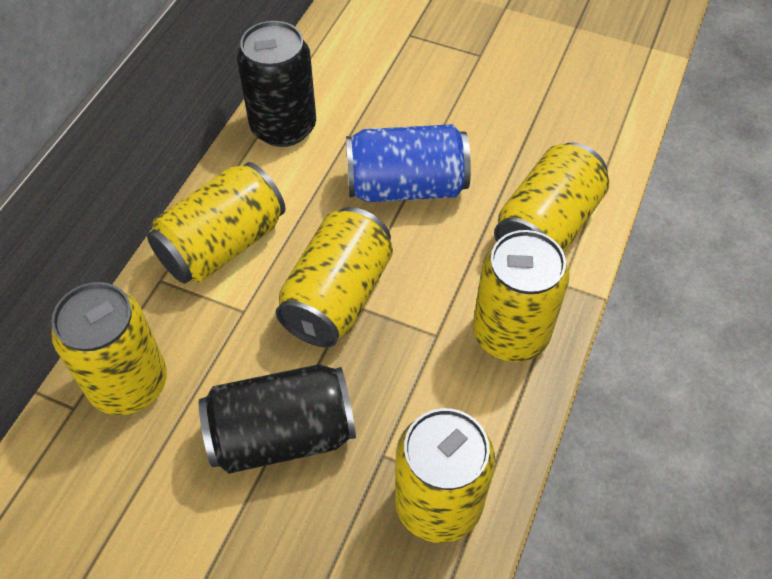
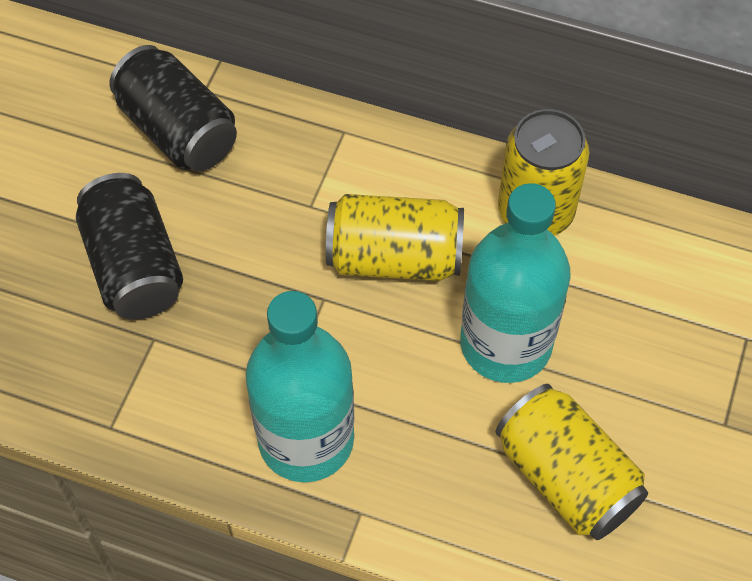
blue can: 1 -> 0
turquoise bottle: 0 -> 2
yellow can: 6 -> 3

